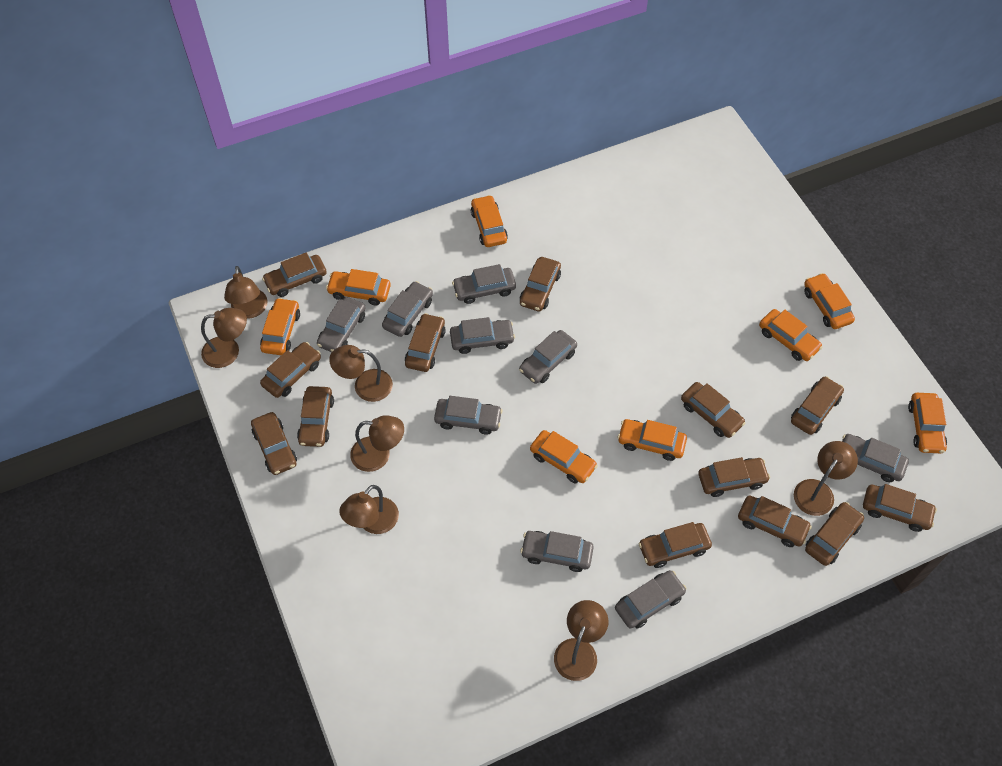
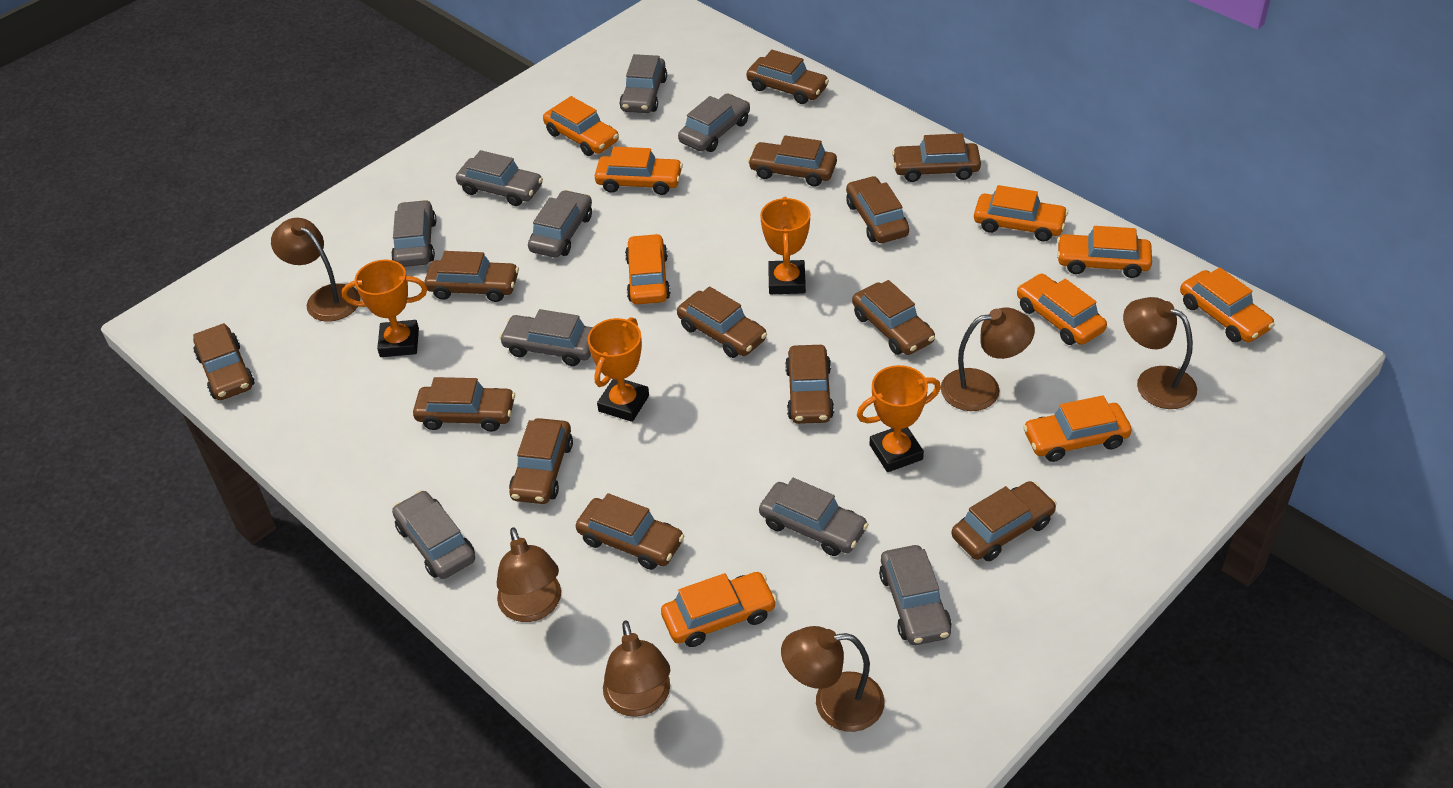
brown lamp: 7 -> 6
orange car: 8 -> 9
orange trophy: 0 -> 4

